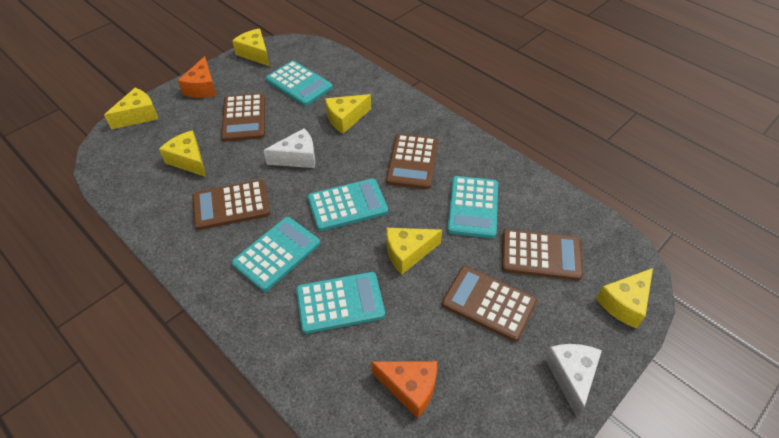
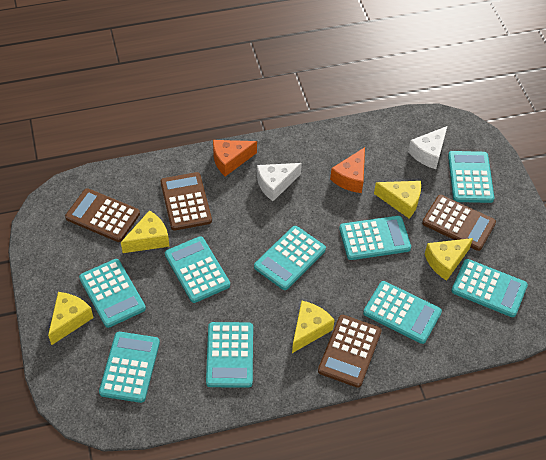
brown calculator: 5 -> 4
turquoise calculator: 5 -> 9
yellow cheese: 6 -> 5

